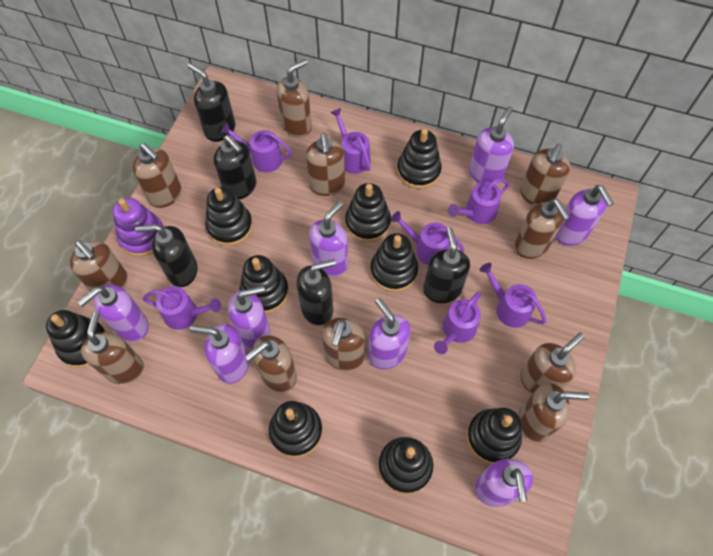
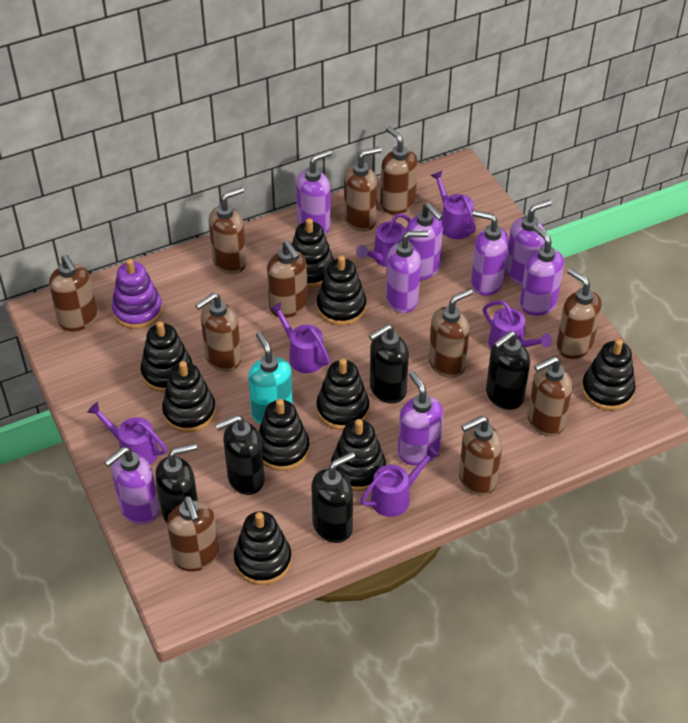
purple watering can: 7 -> 6
turquoise soap dispenser: 0 -> 1

